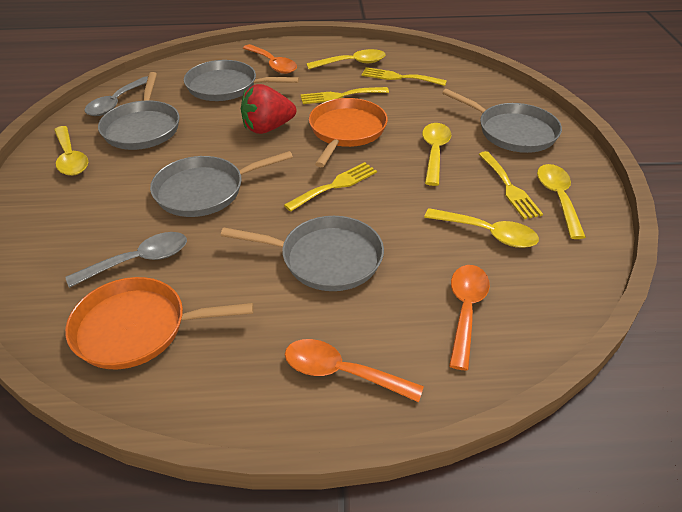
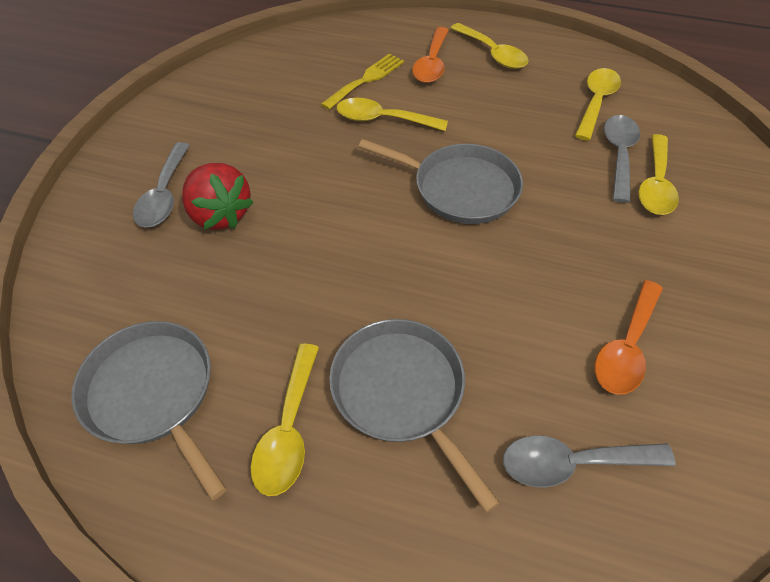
grey pan: 5 -> 3
grey spoon: 2 -> 3
orange pan: 2 -> 0
orange spoon: 3 -> 2
yellow fork: 4 -> 1

